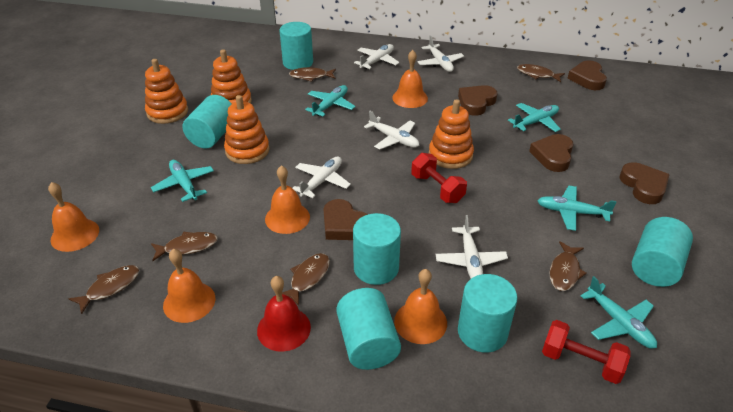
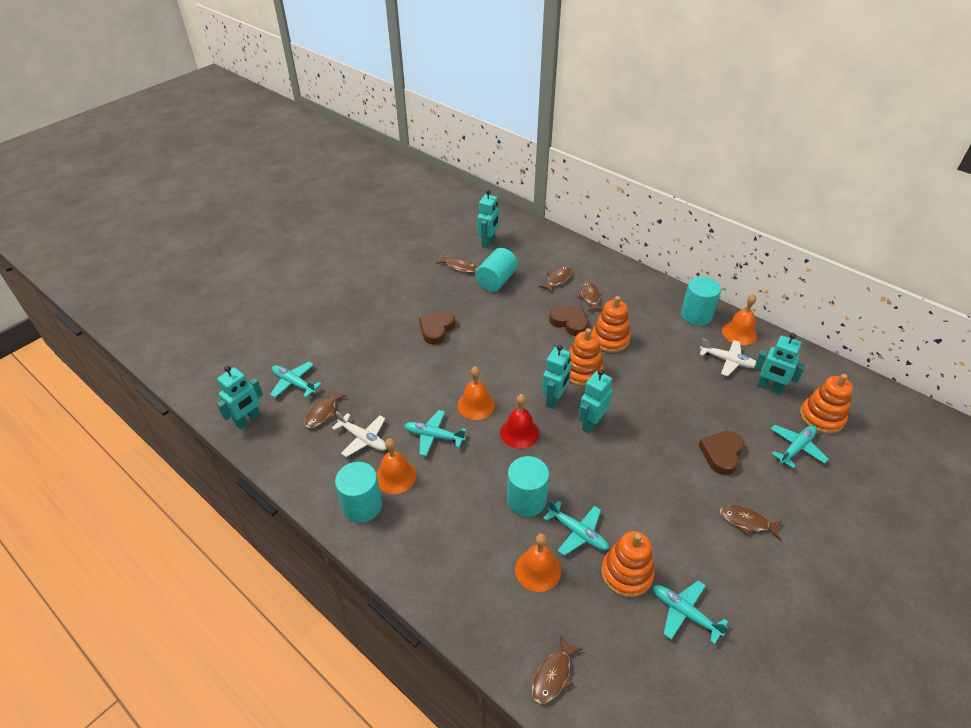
brown heart: 5 -> 3
orange bell: 5 -> 4
red dumbbell: 2 -> 0
turquoise cylinder: 6 -> 4
turquoise robot: 0 -> 5
white plane: 5 -> 2

